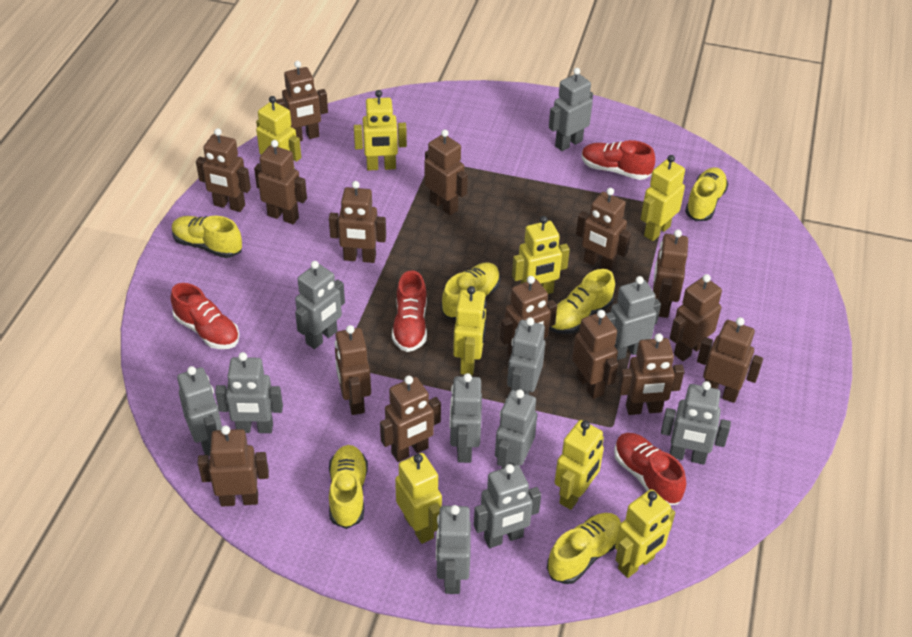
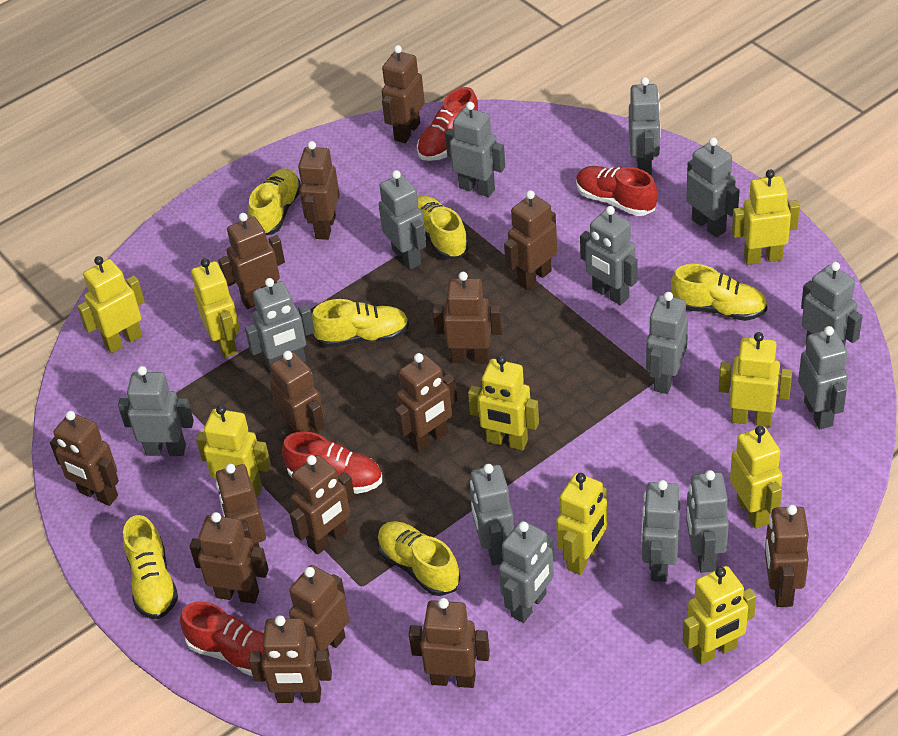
grey robot: 11 -> 14
yellow robot: 8 -> 9

